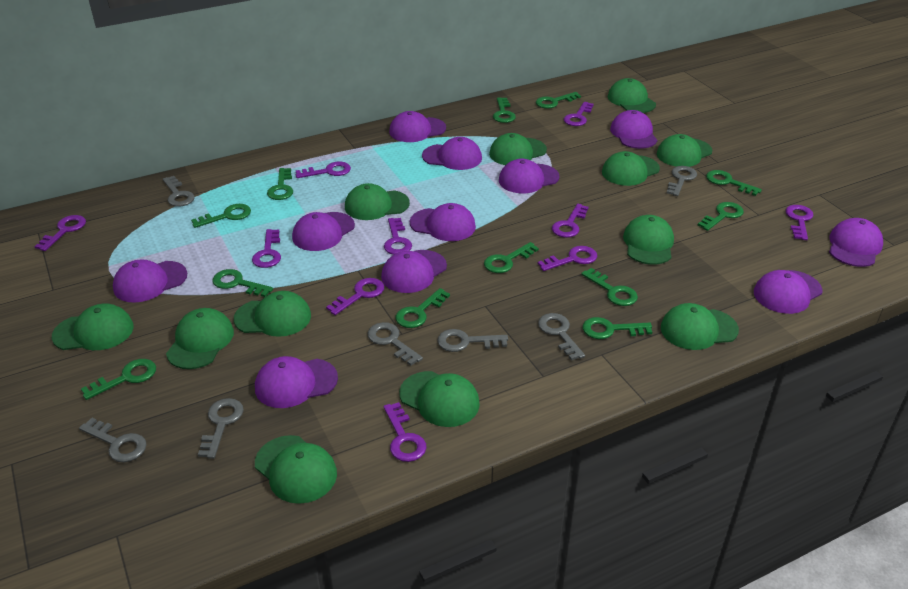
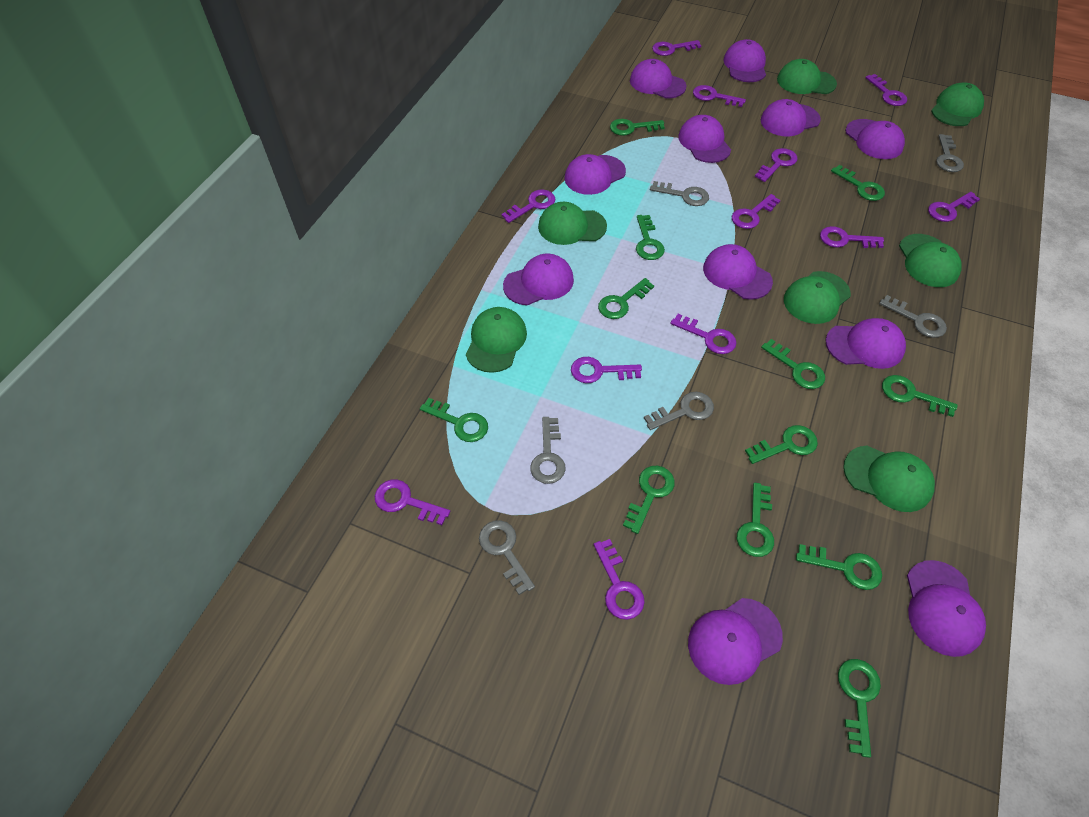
green cap: 12 -> 7
grey key: 7 -> 6
purple key: 10 -> 12

